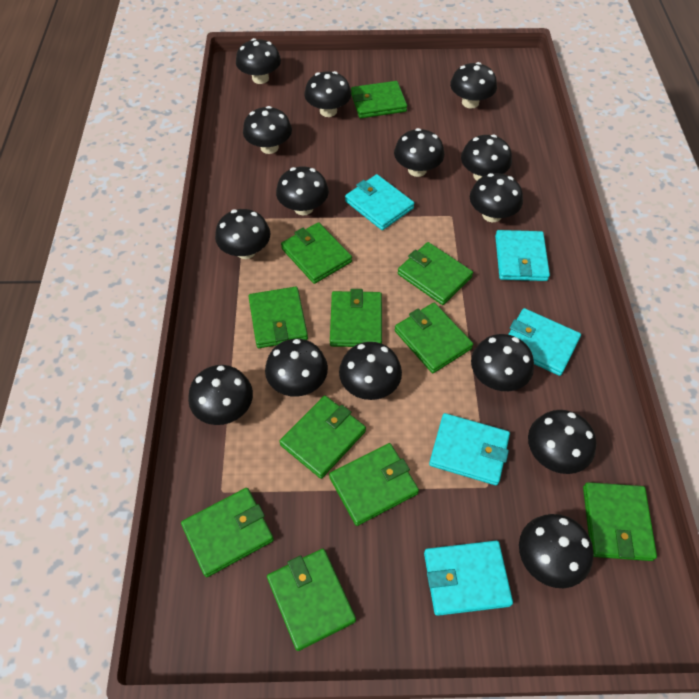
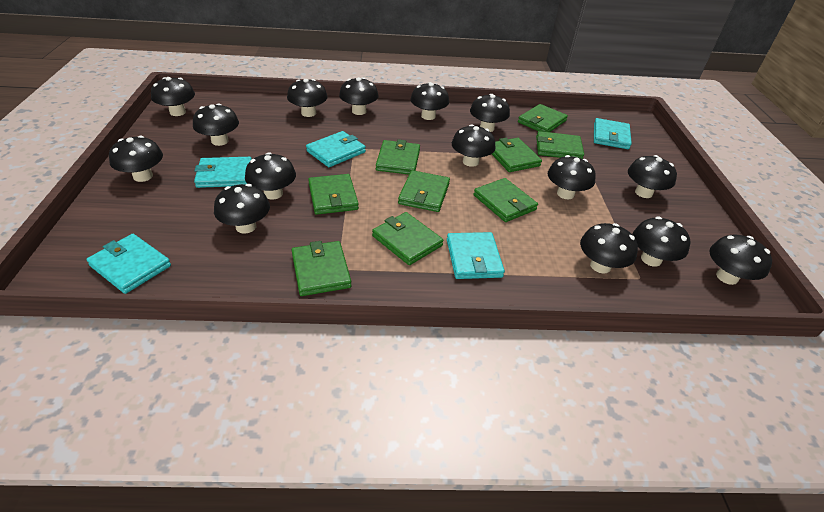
green wallet: 11 -> 9

